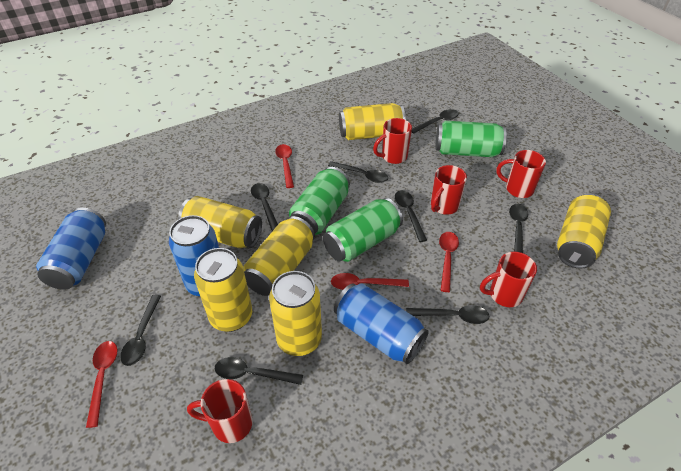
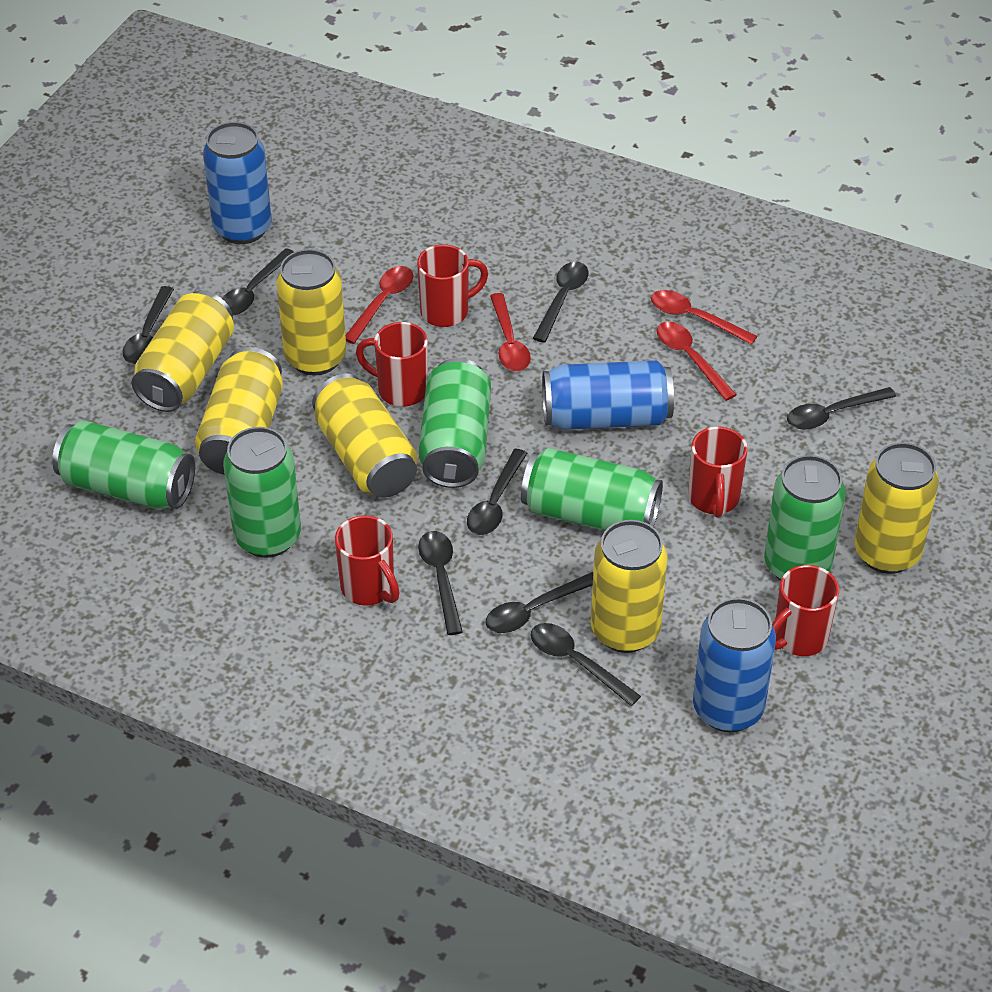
green can: 3 -> 5

